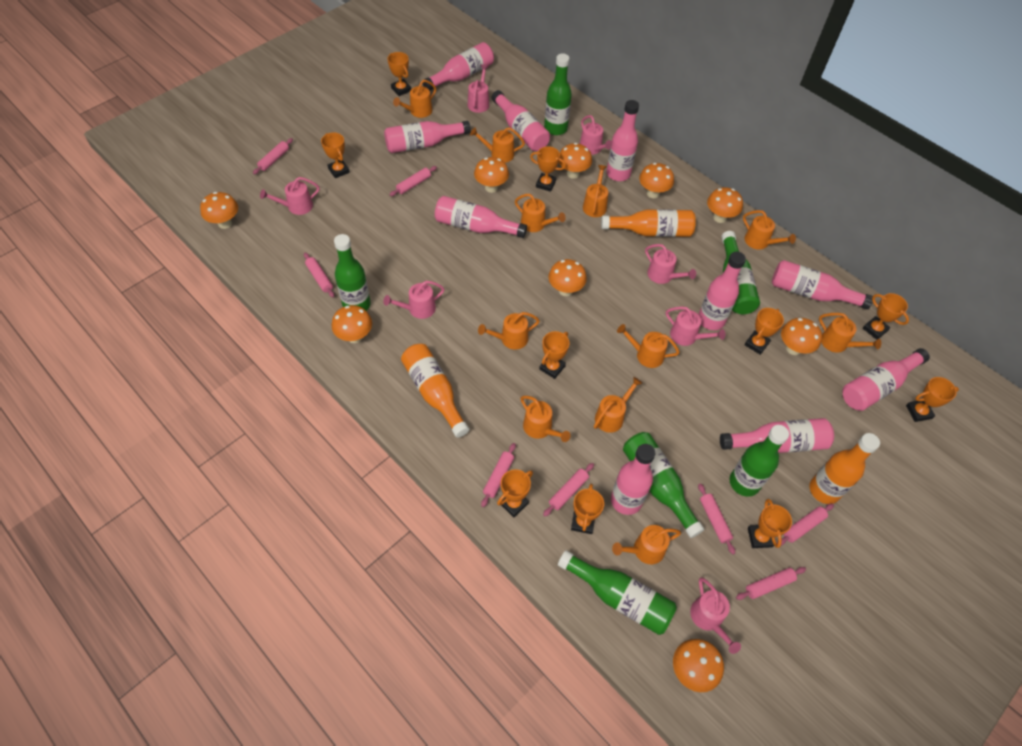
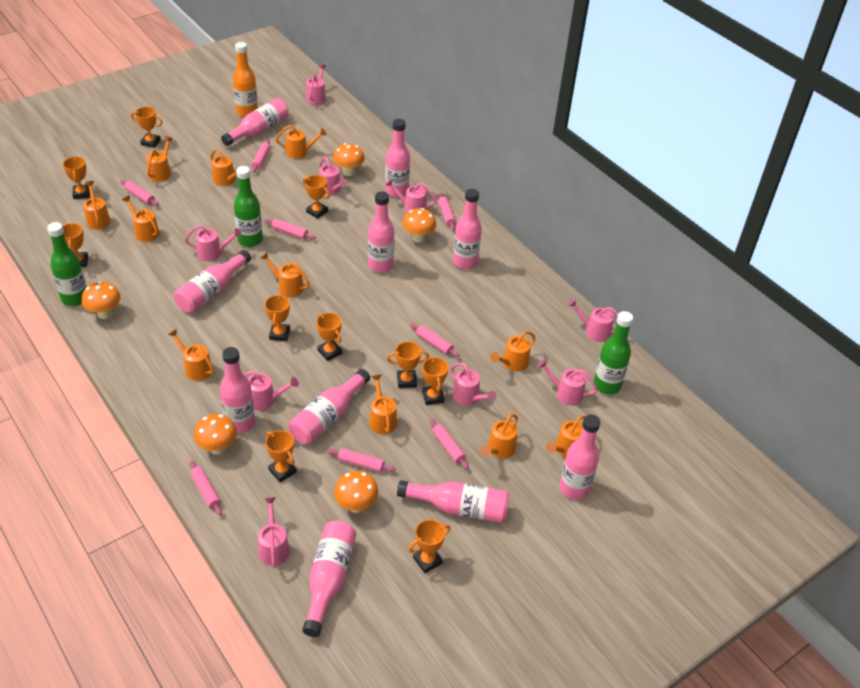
green bottle: 6 -> 3
orange bottle: 3 -> 1
orange mushroom: 9 -> 5
pink watering can: 7 -> 9

